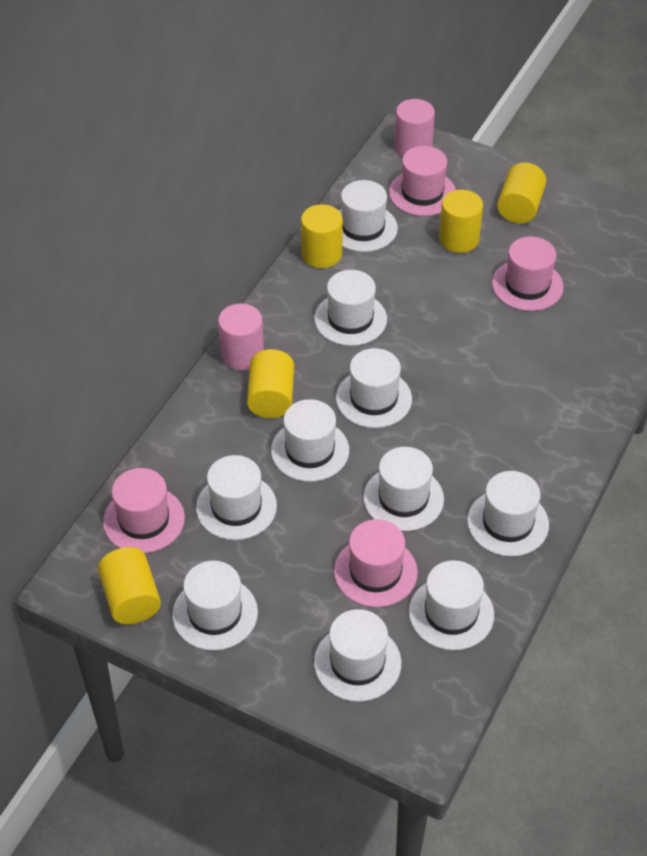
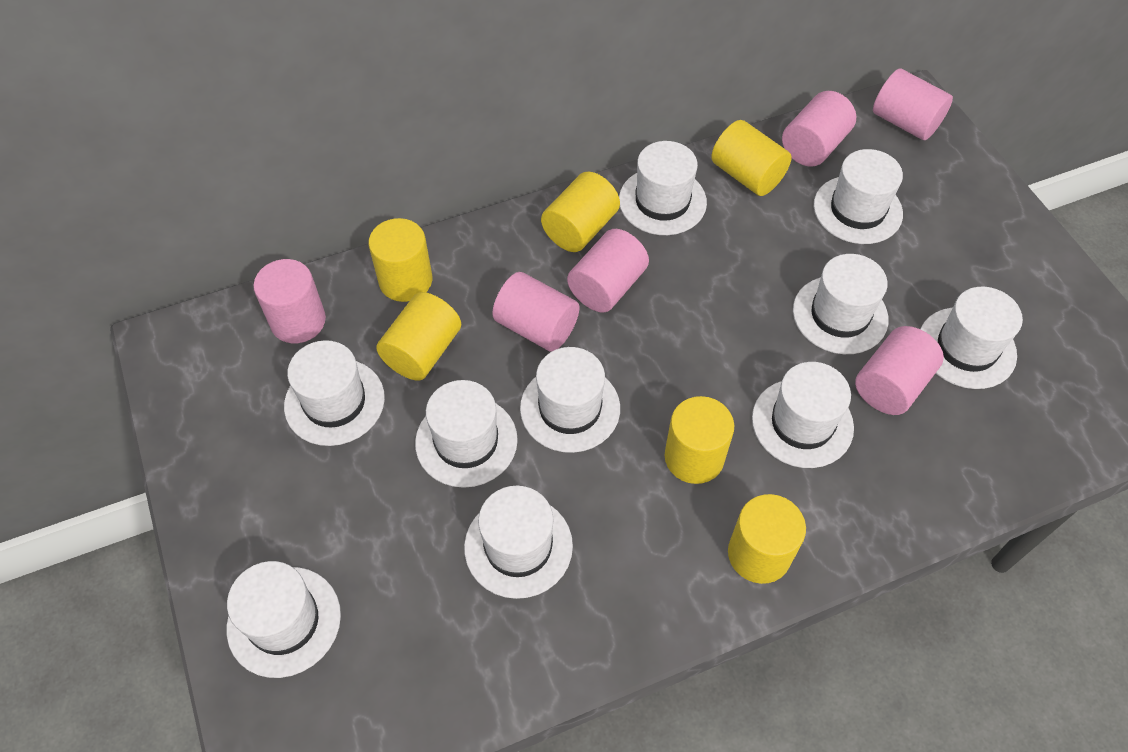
pink cylinder: 2 -> 6
pink hat: 4 -> 0
yellow cylinder: 5 -> 6

